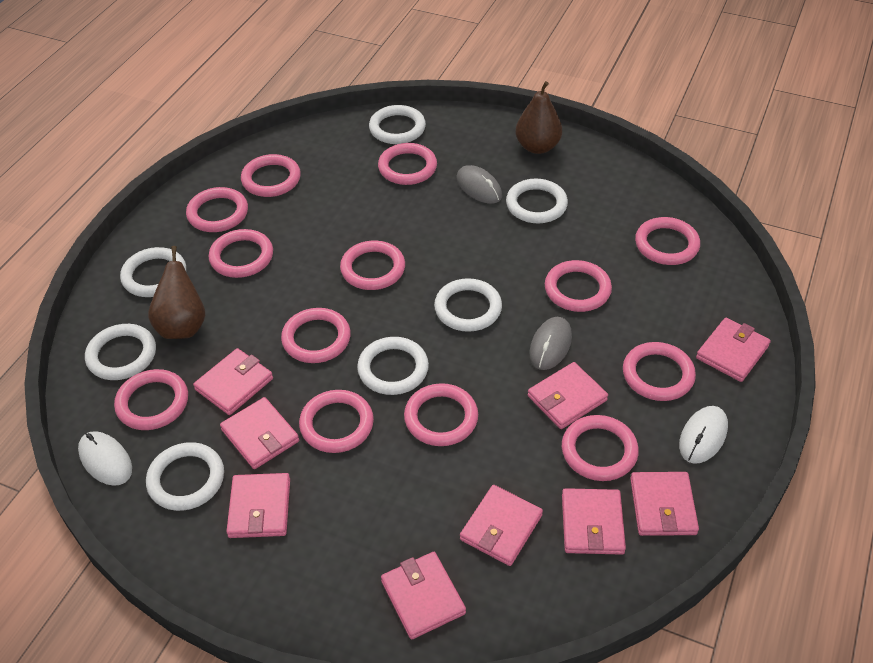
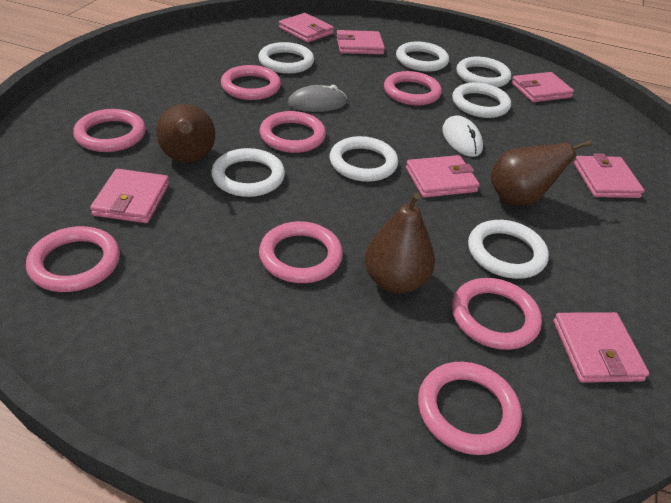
brown pear: 2 -> 3
grey mouse: 2 -> 1
pink ring: 13 -> 8
pink wallet: 9 -> 7
white mouse: 2 -> 1

